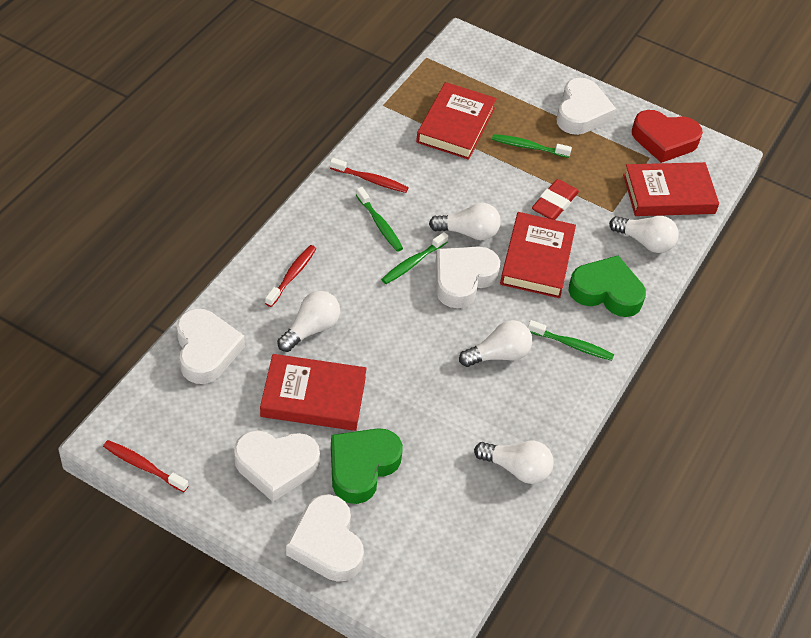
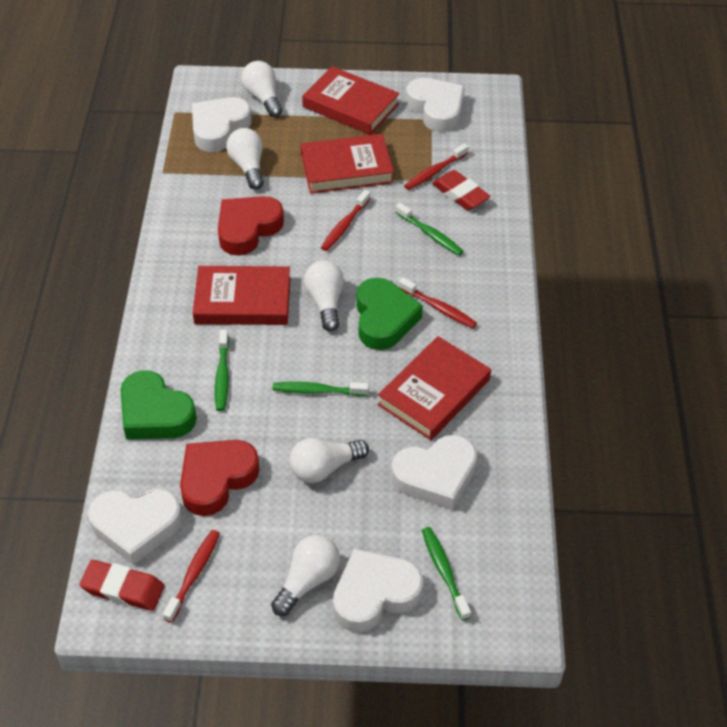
red eraser: 1 -> 2
red heart: 1 -> 2
red toothbrush: 3 -> 4

